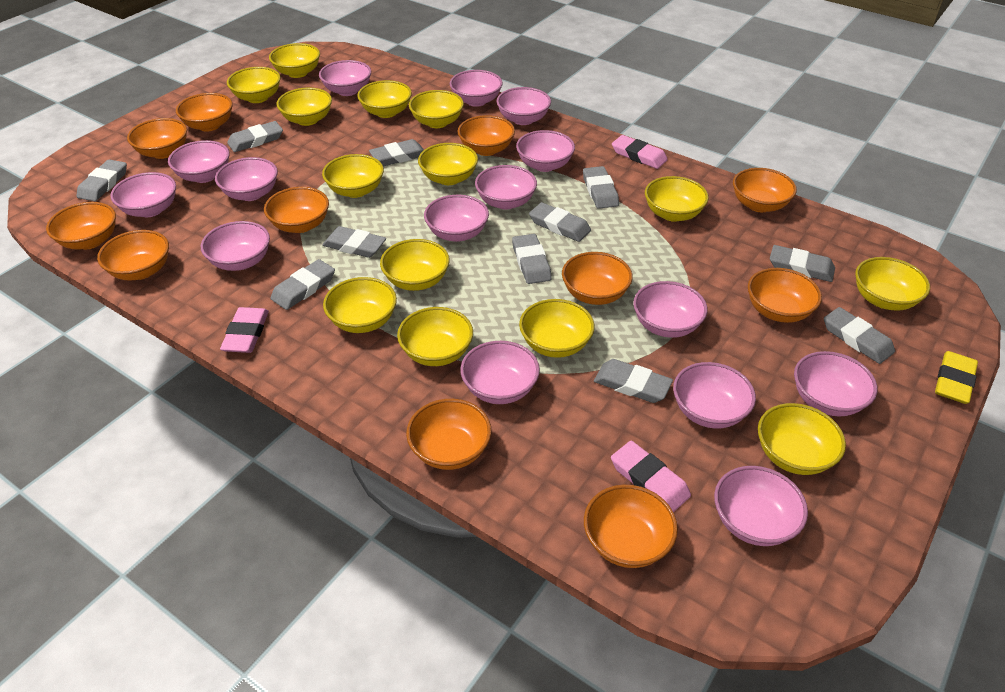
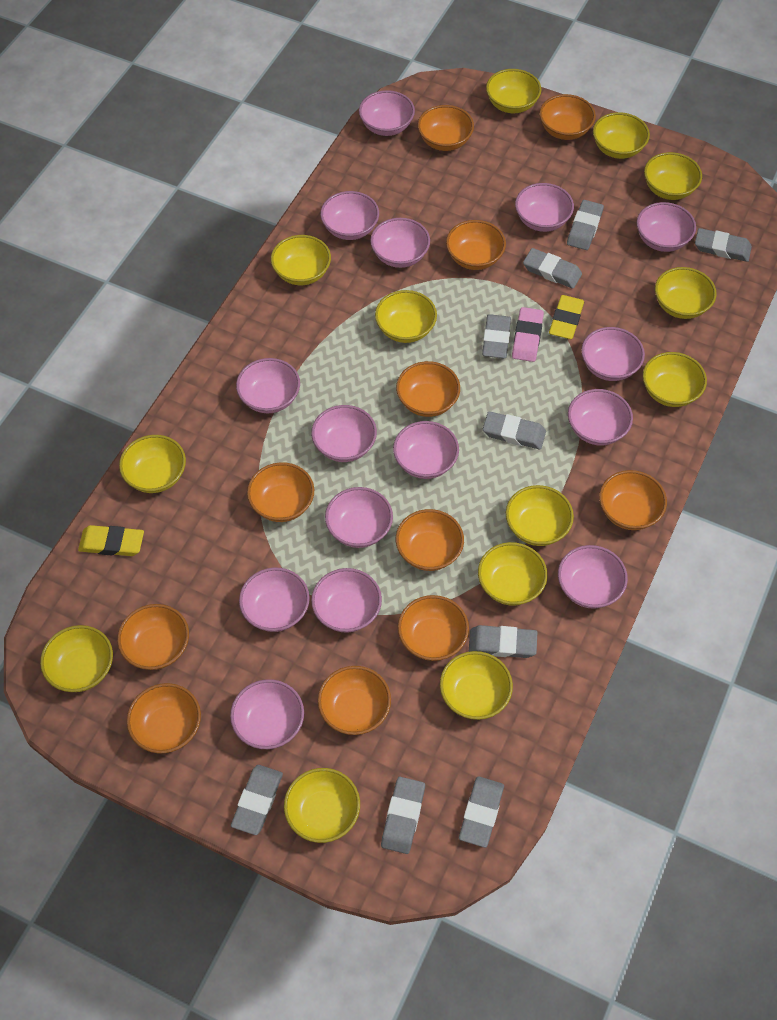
grey eraser: 11 -> 9
pink eraser: 3 -> 1
yellow bowl: 14 -> 13
yellow eraser: 1 -> 2

